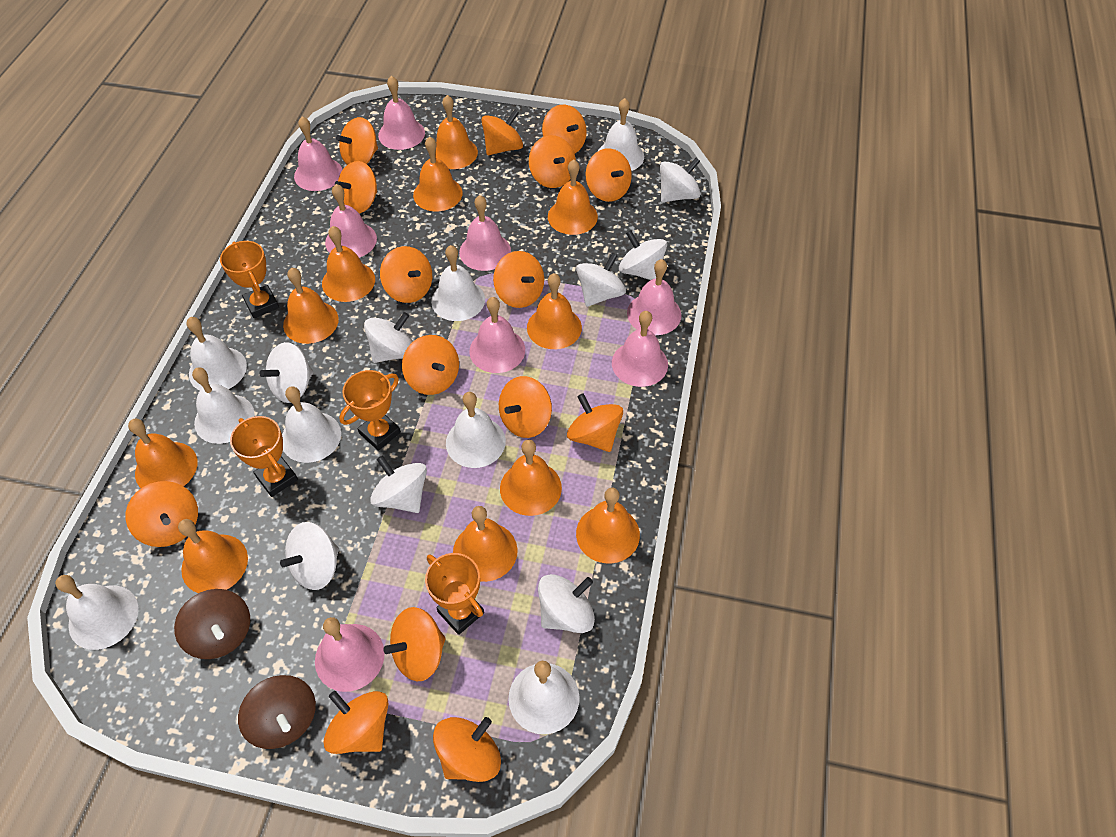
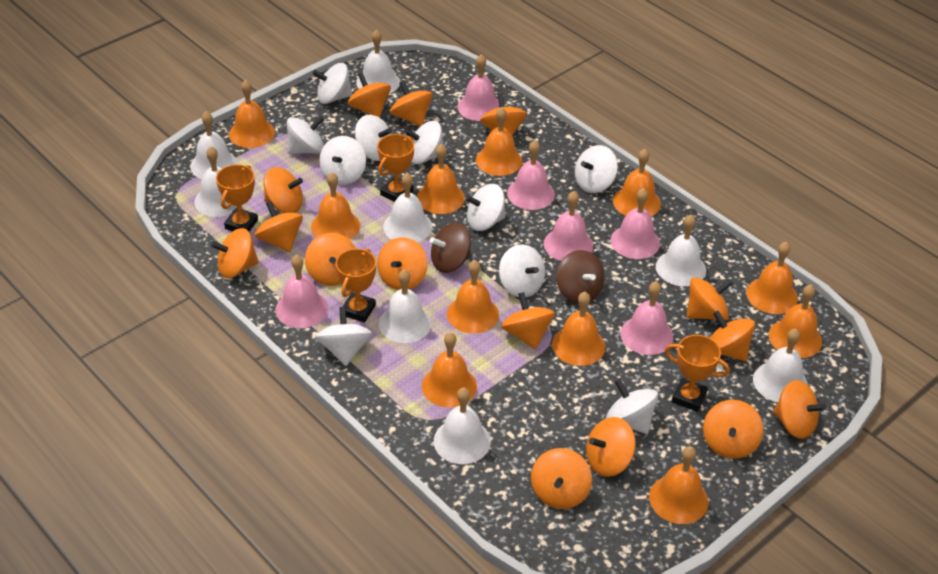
pink bell: 8 -> 6
white spinning top: 8 -> 10

